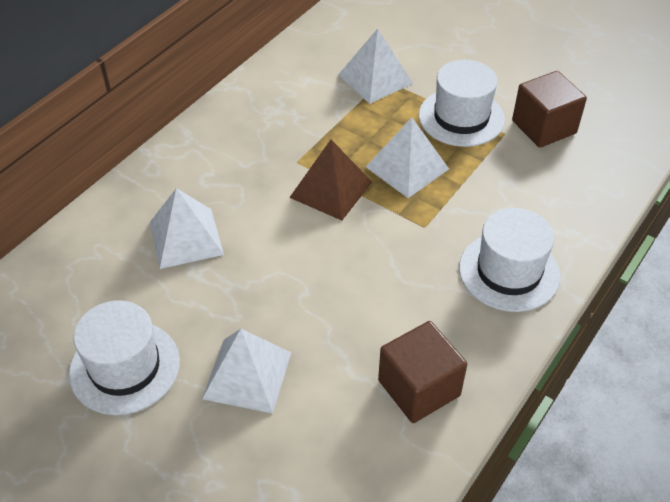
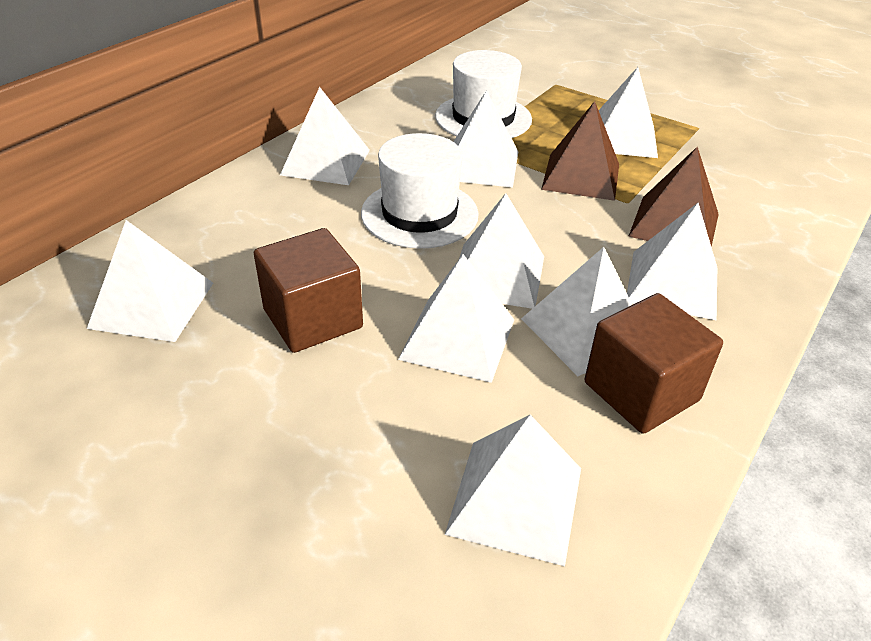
brown pyramid: 1 -> 2
white hat: 3 -> 2
white pyramid: 4 -> 9

